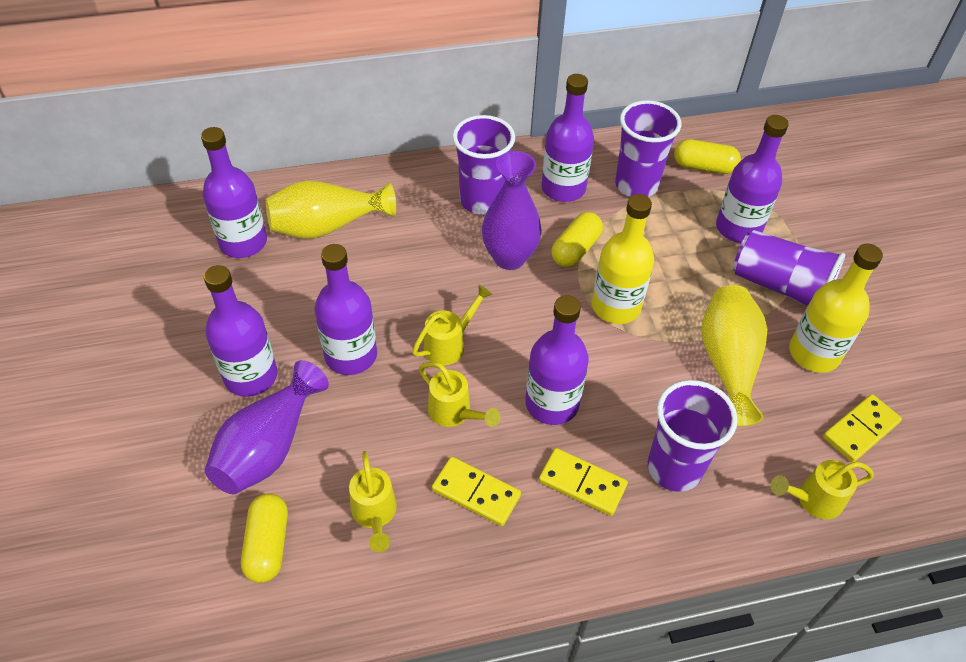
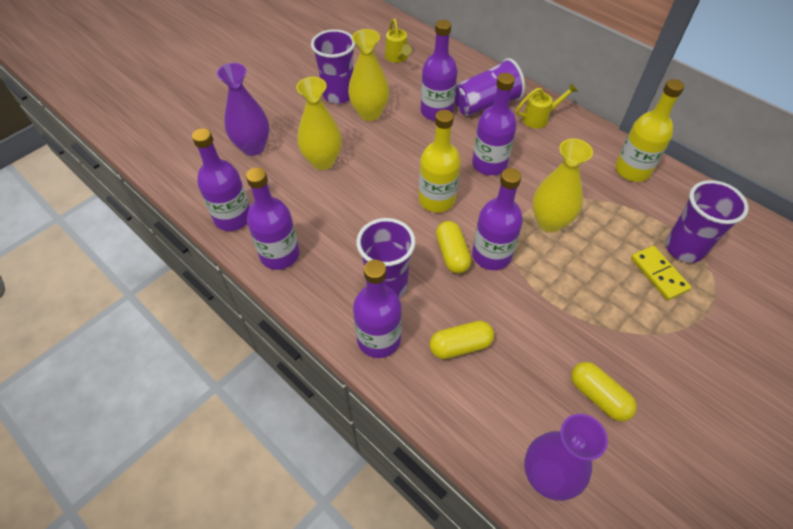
yellow domino: 3 -> 1
yellow vase: 2 -> 3
yellow watering can: 4 -> 2

